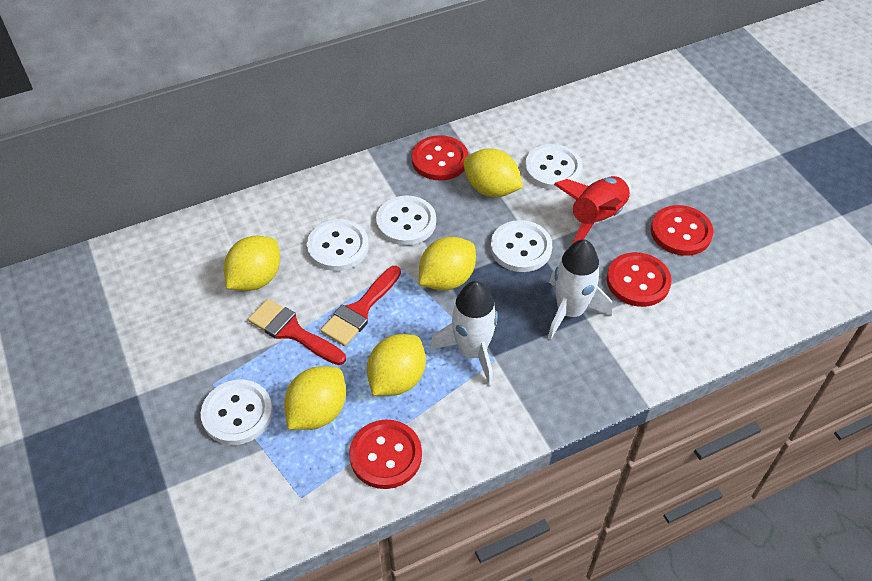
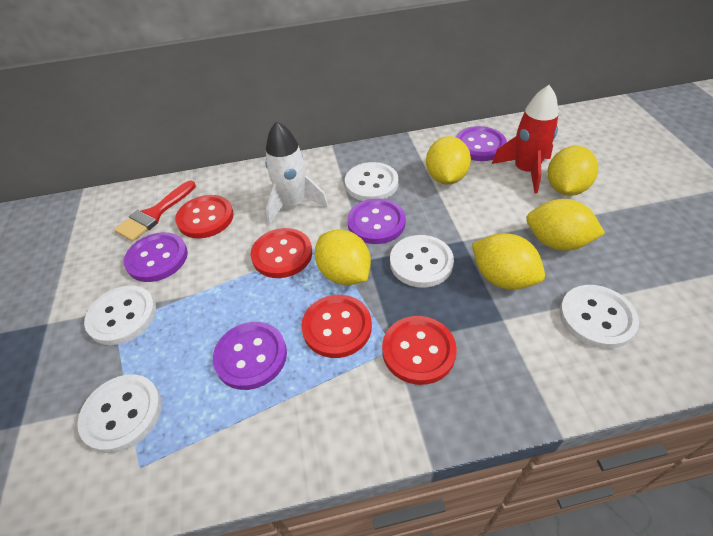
purple button: 0 -> 4
red brush: 2 -> 1
white rocket: 2 -> 1

